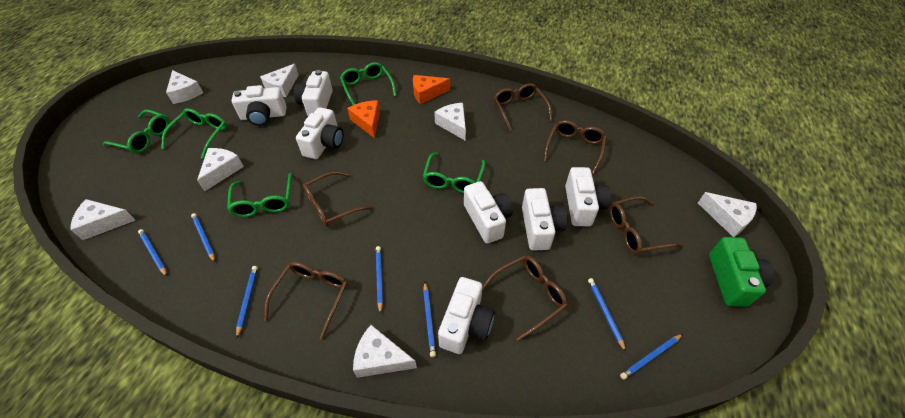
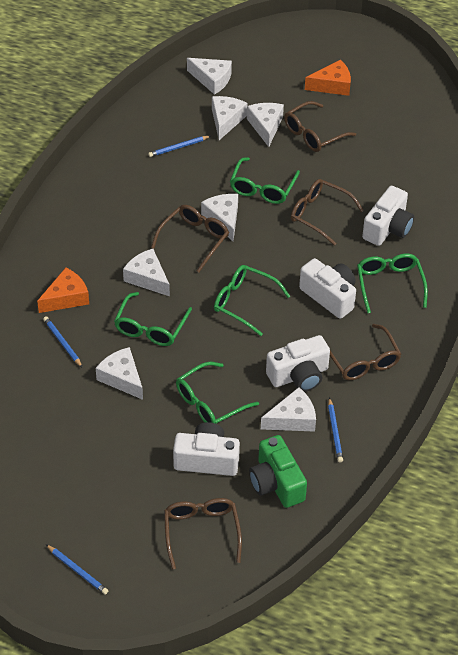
blue pencil: 7 -> 4
brown glasses: 6 -> 5
white camera: 7 -> 4

